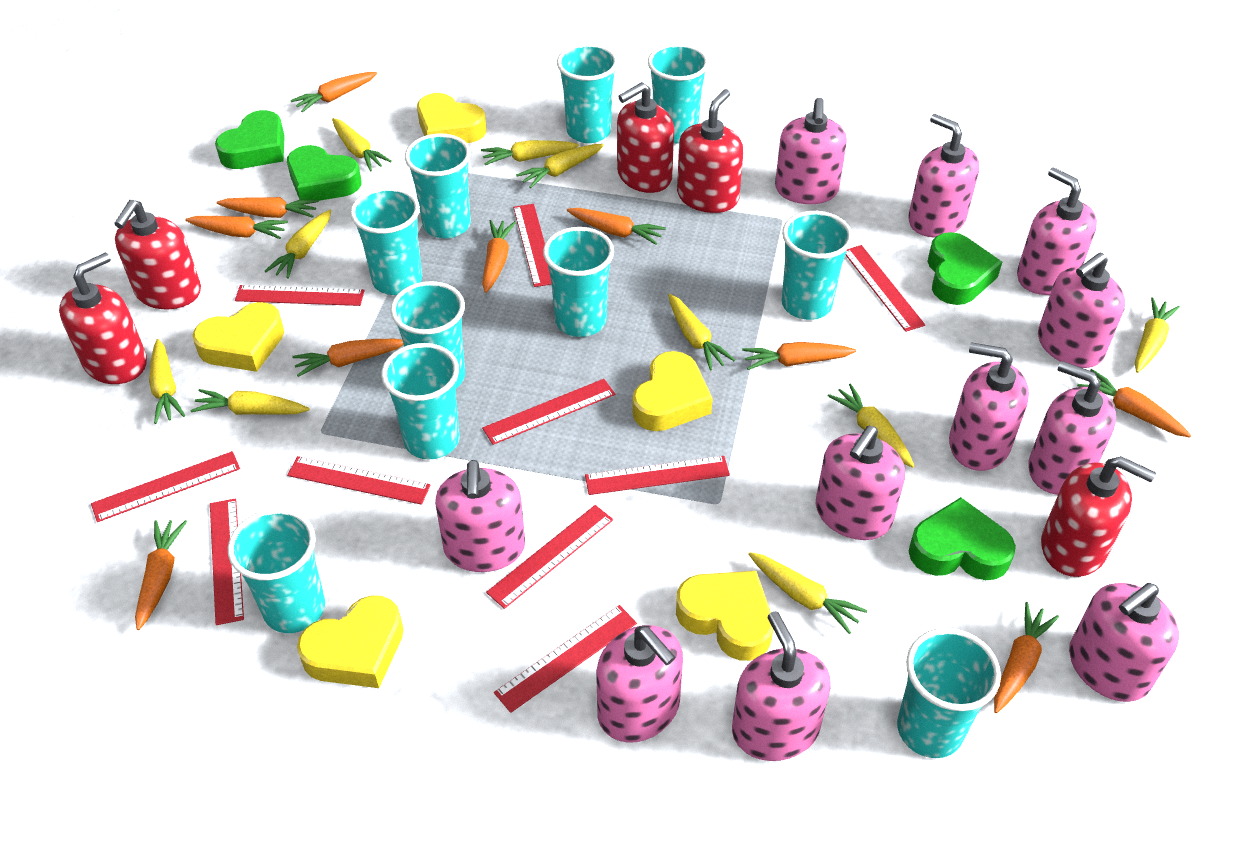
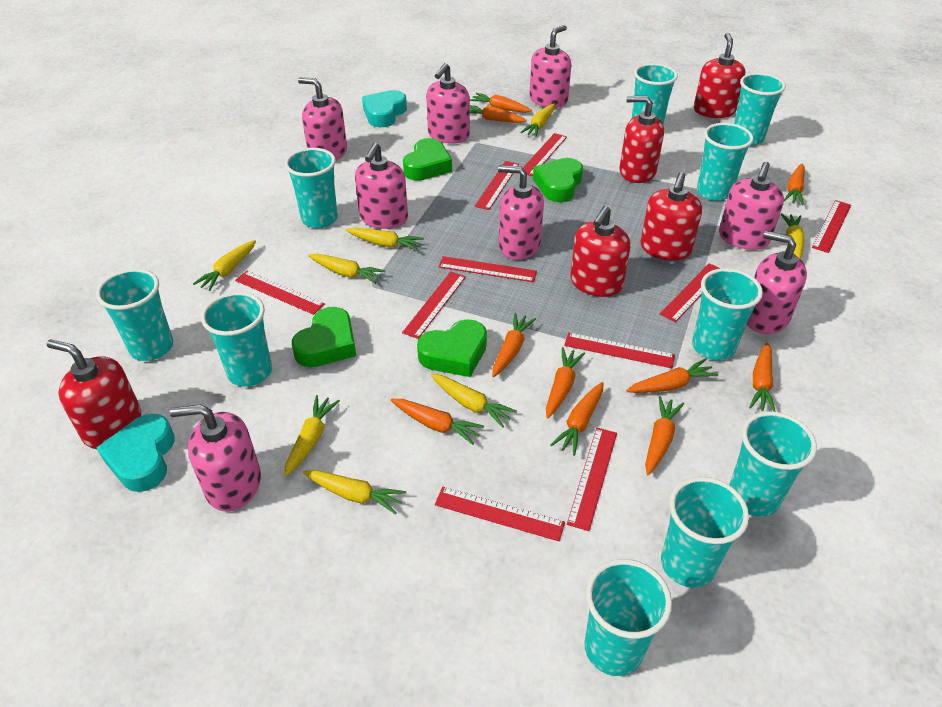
pink soap dispenser: 11 -> 8
turquoise heart: 0 -> 2
yellow carrot: 10 -> 8
yellow heart: 5 -> 0

